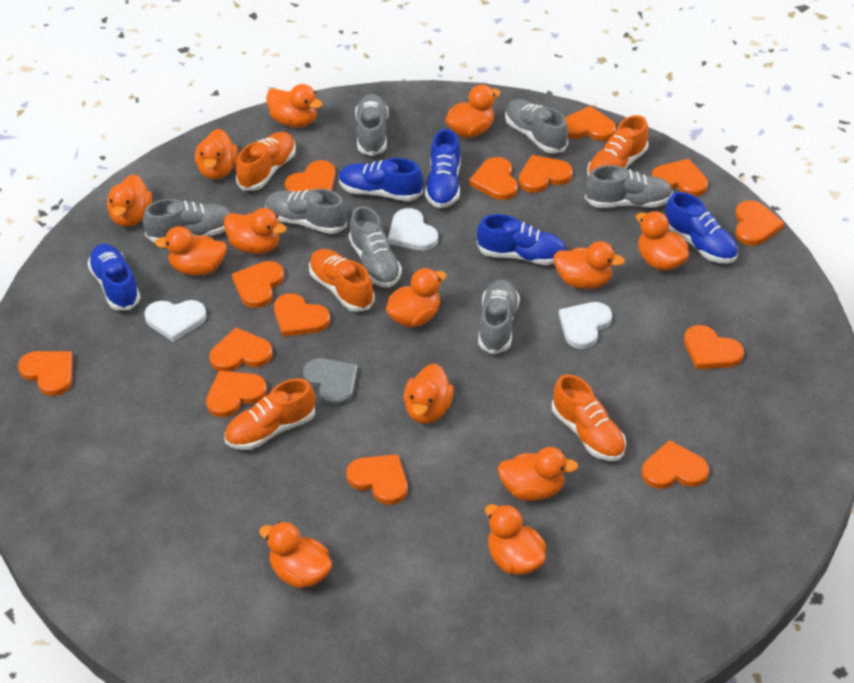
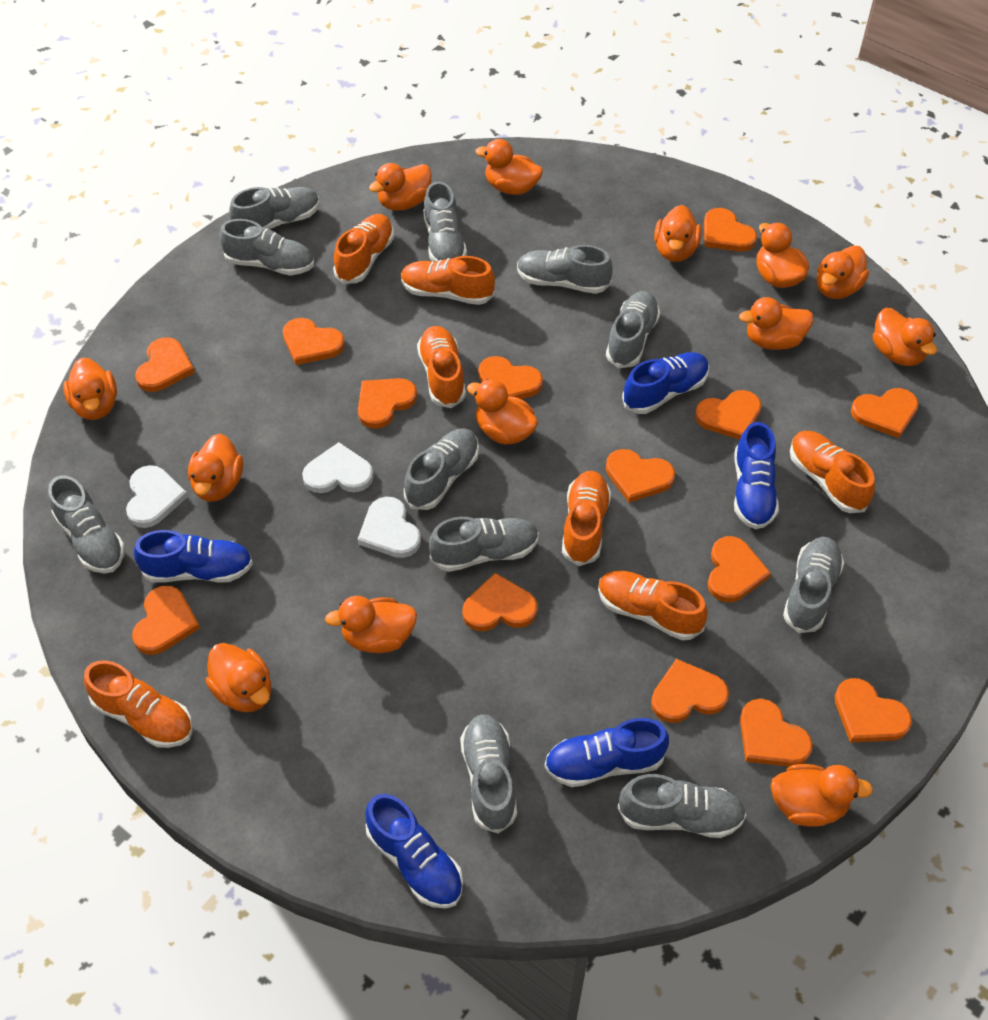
grey heart: 1 -> 0
grey shoe: 7 -> 11
orange shoe: 5 -> 7

